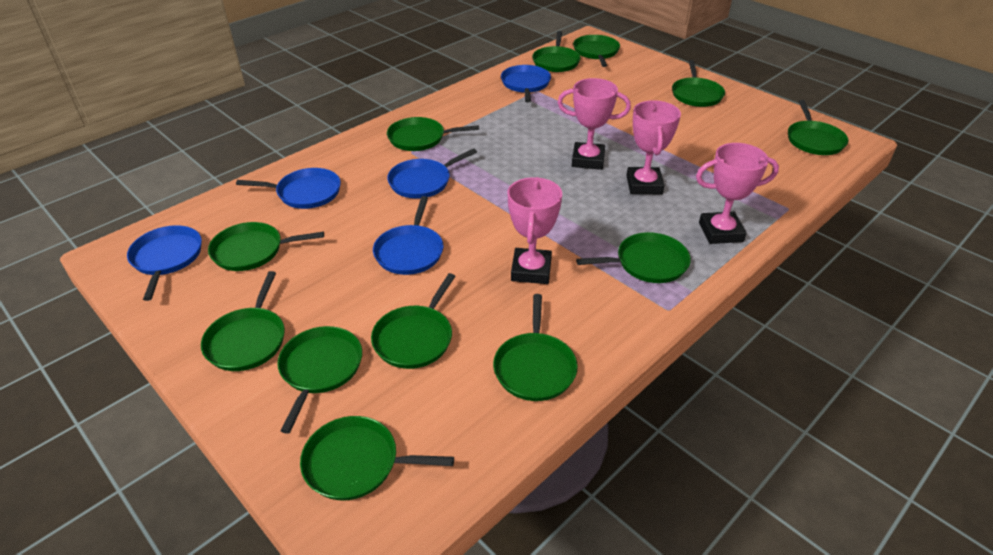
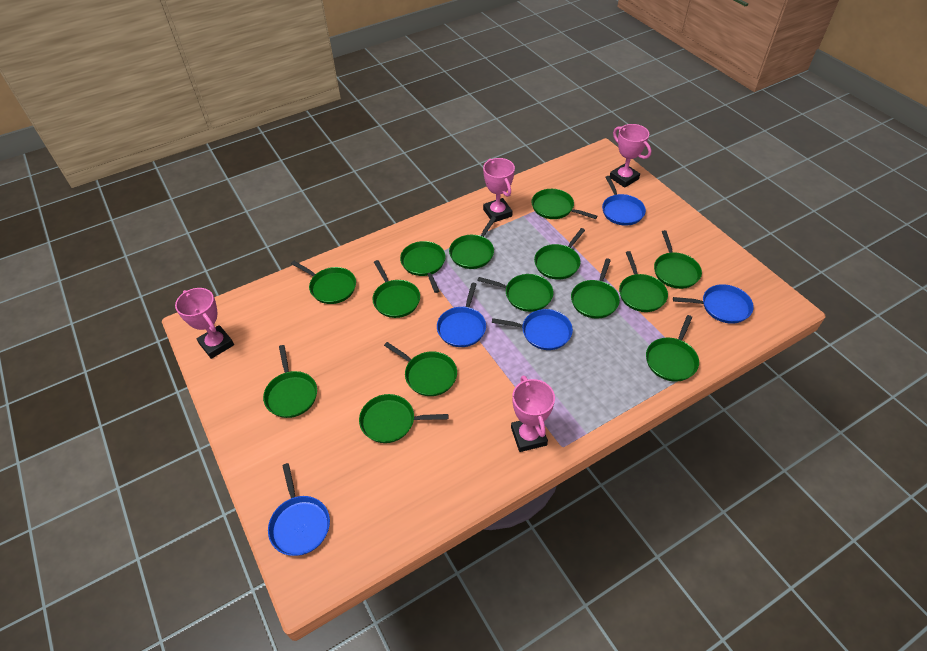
green pan: 12 -> 14

